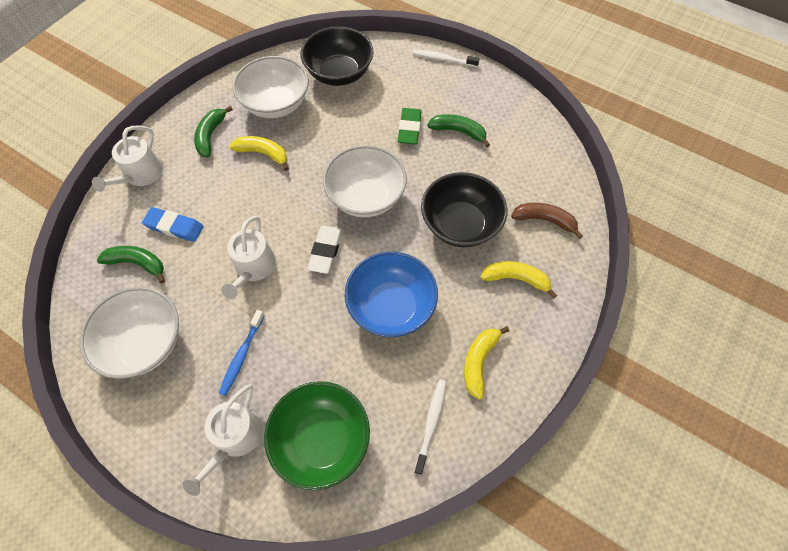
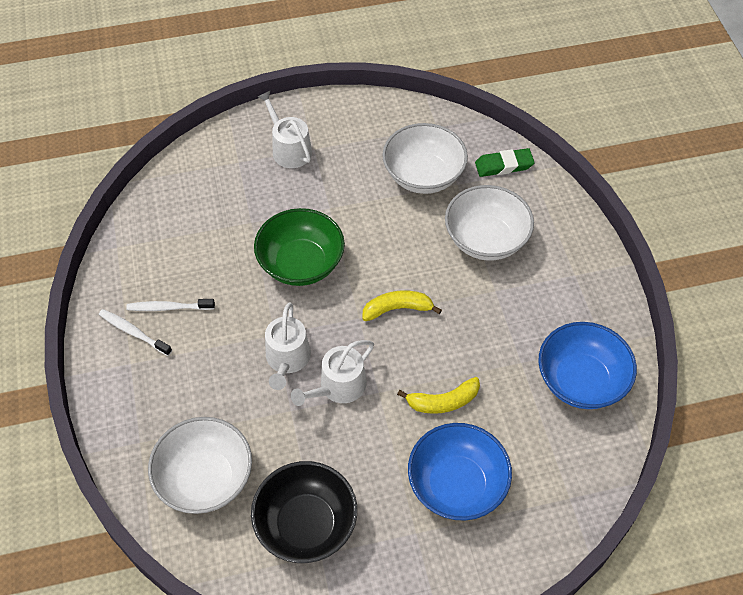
black bowl: 2 -> 1
blue bowl: 1 -> 2
blue eraser: 1 -> 0
blue toothbrush: 1 -> 0
brown banana: 1 -> 0
green banana: 3 -> 0
white eraser: 1 -> 0
yellow banana: 3 -> 2

